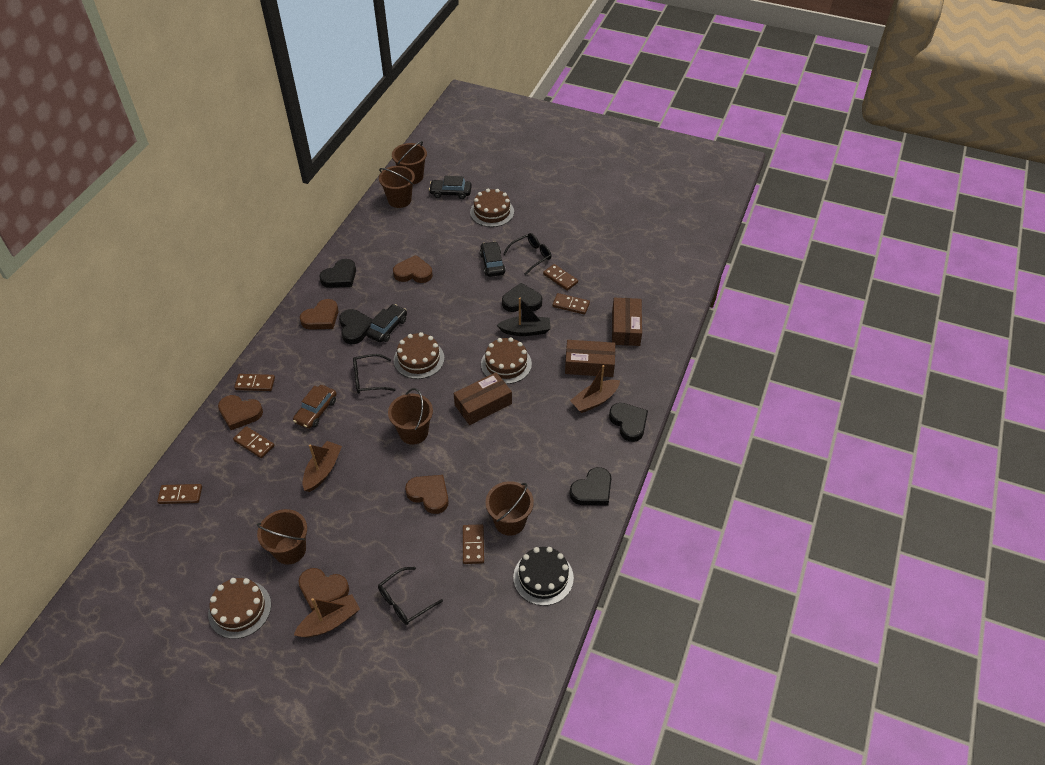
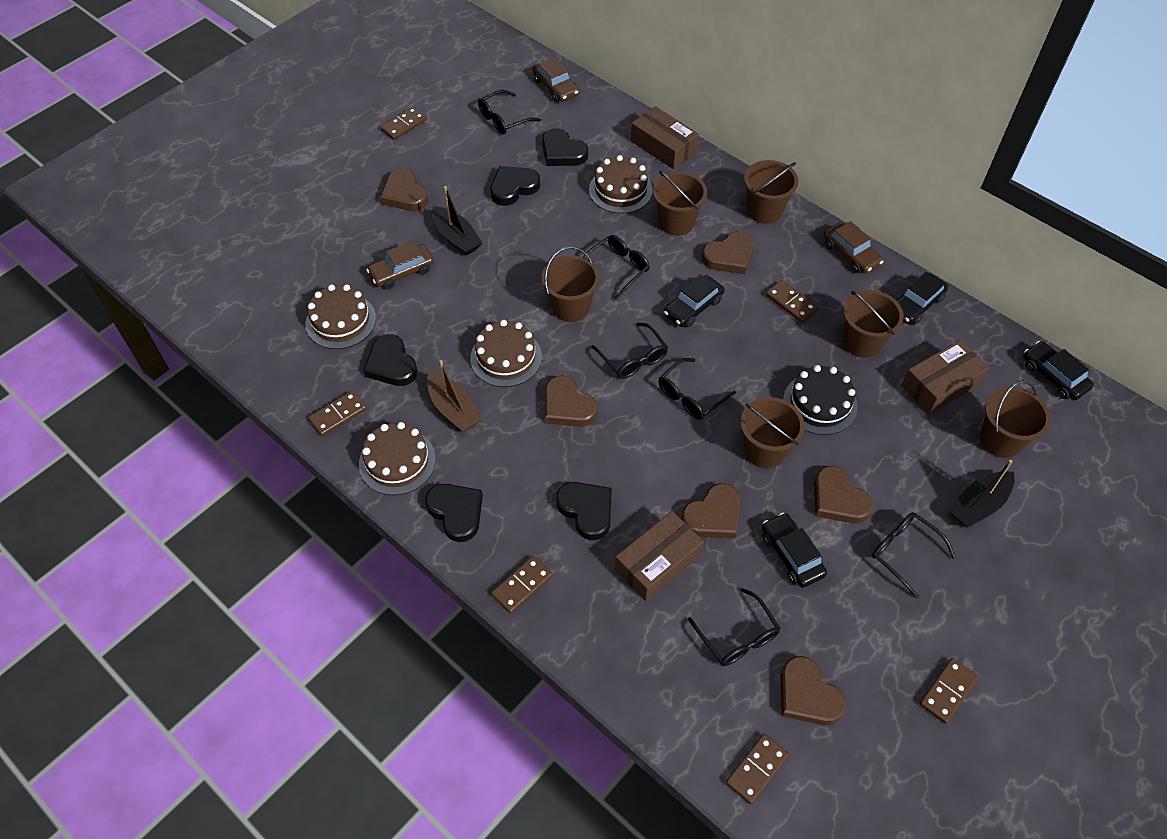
black boat: 1 -> 2
black car: 3 -> 4
black glasses: 3 -> 6
brown boat: 3 -> 1
brown bucket: 5 -> 6
brown car: 1 -> 3
brown heart: 5 -> 6

